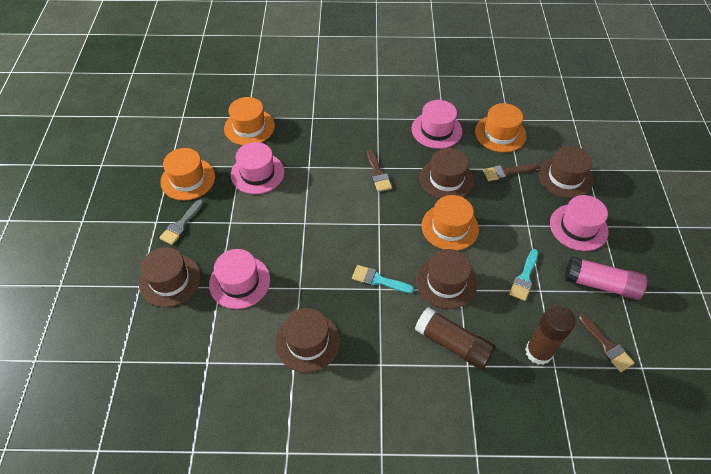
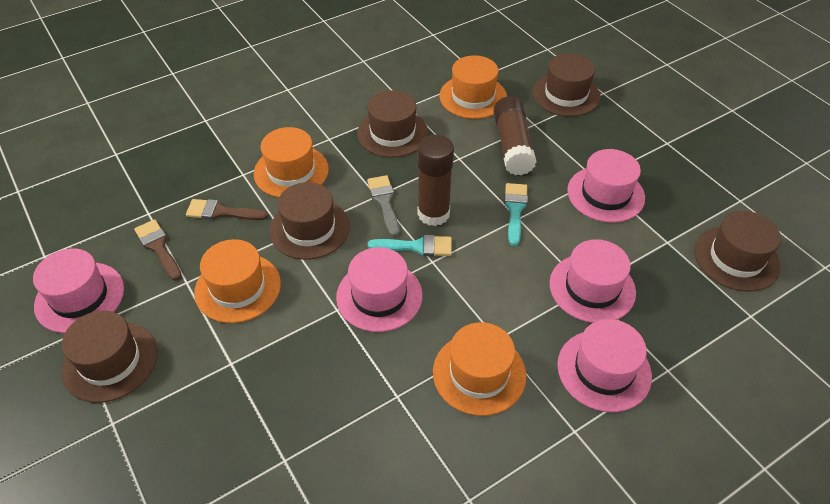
brown brush: 3 -> 2
pink glue stick: 1 -> 0
pink hat: 4 -> 5

